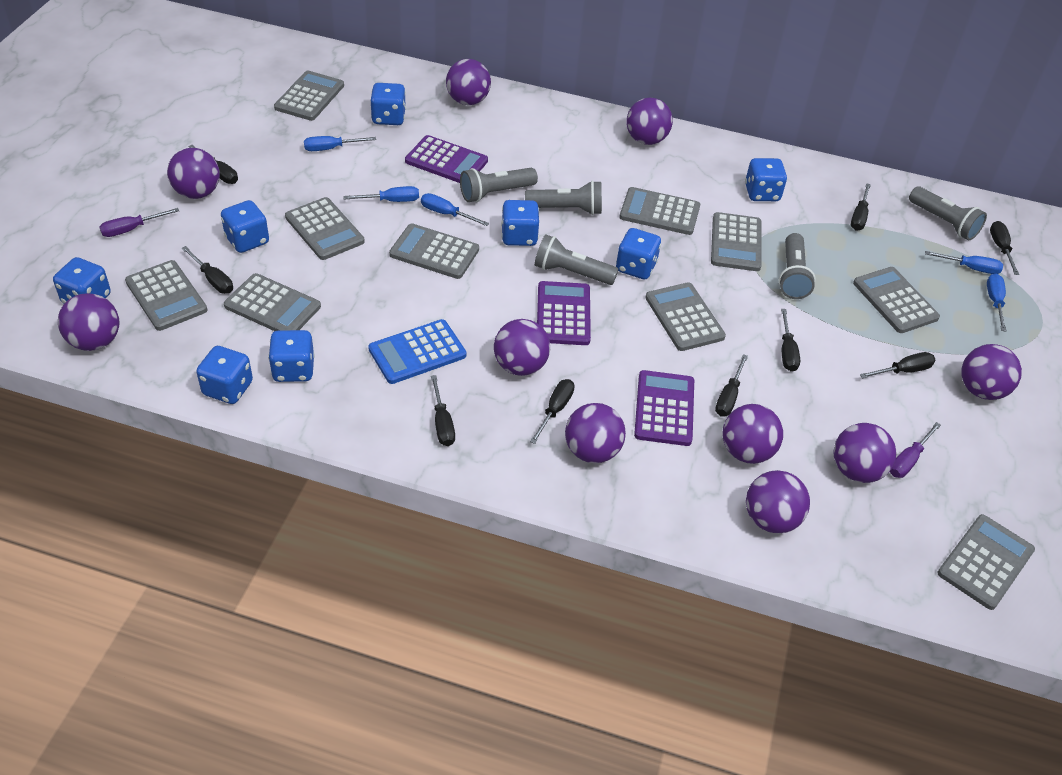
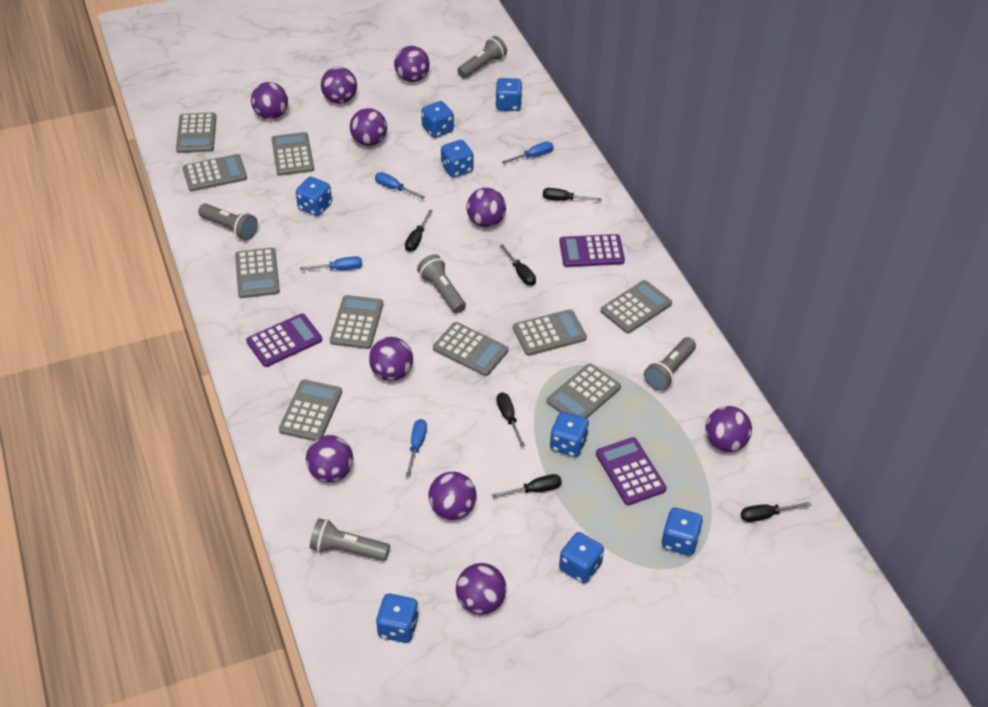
black screwdriver: 9 -> 6
blue calculator: 1 -> 0
blue screwdriver: 5 -> 4
purple screwdriver: 2 -> 0

